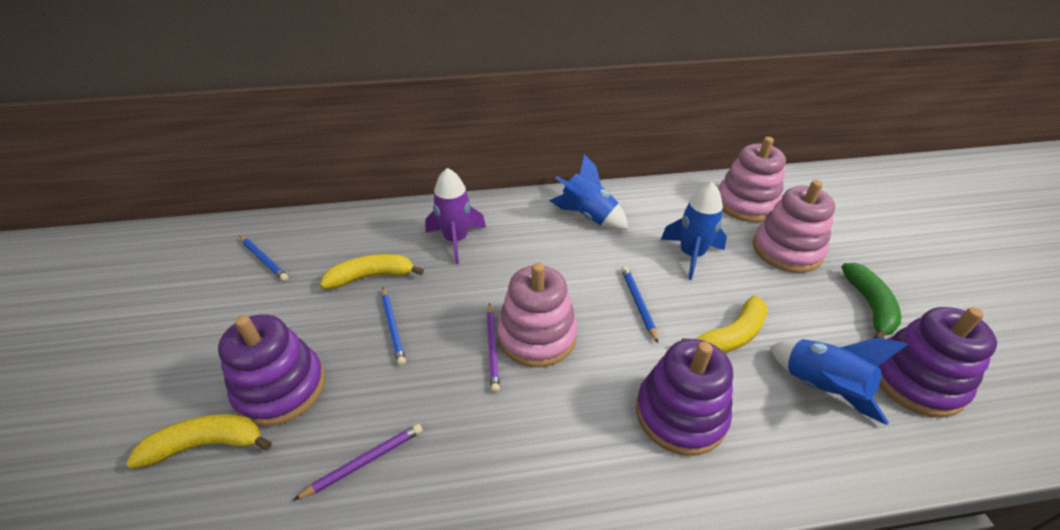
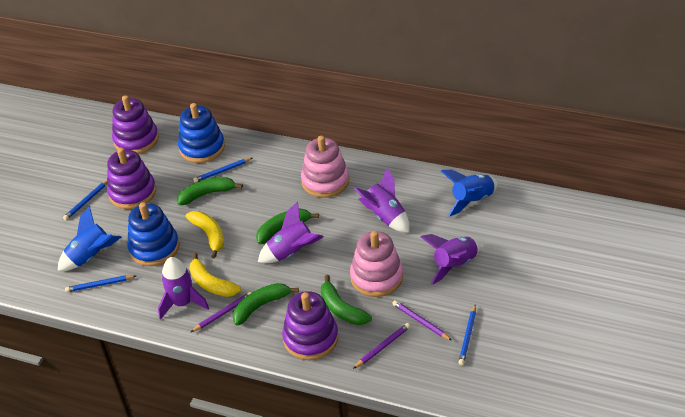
blue pencil: 3 -> 4
blue rocket: 3 -> 2
blue stacking toy: 0 -> 2
green banana: 1 -> 4
pink stacking toy: 3 -> 2
purple pencil: 2 -> 3
purple rocket: 1 -> 4
yellow banana: 3 -> 2

